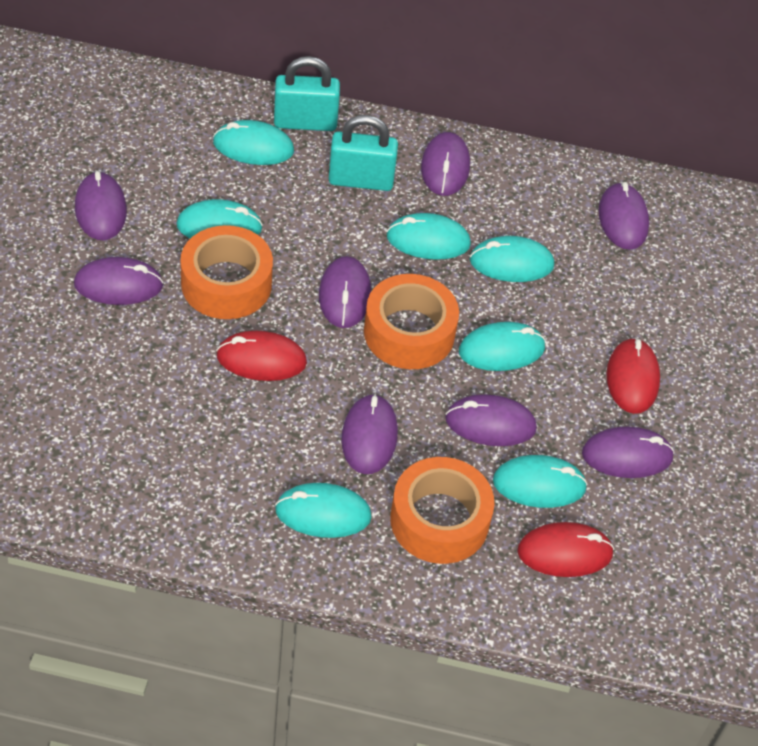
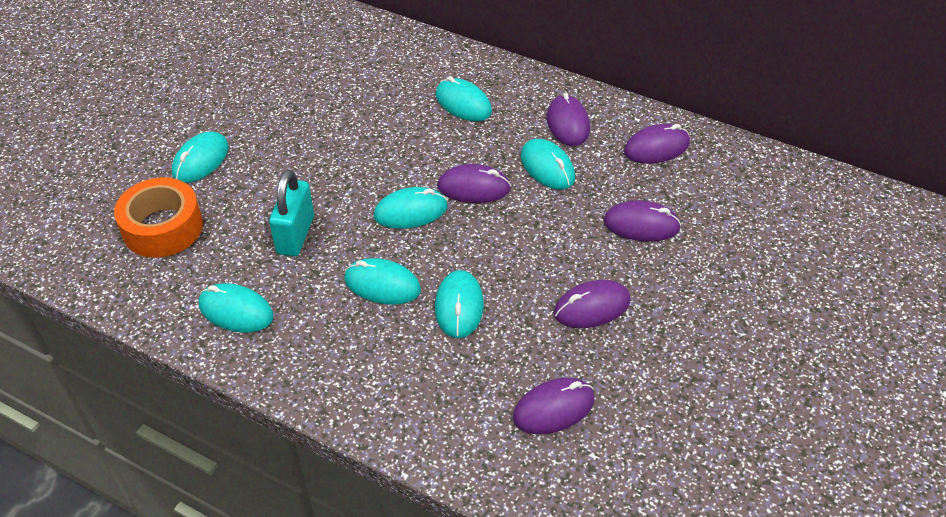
orange tape: 3 -> 1
purple mouse: 8 -> 6
red mouse: 3 -> 0
turquoise padlock: 2 -> 1

